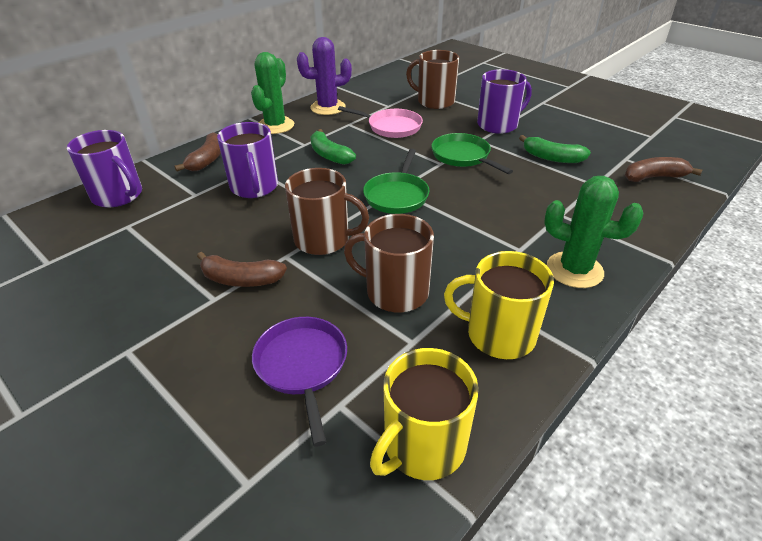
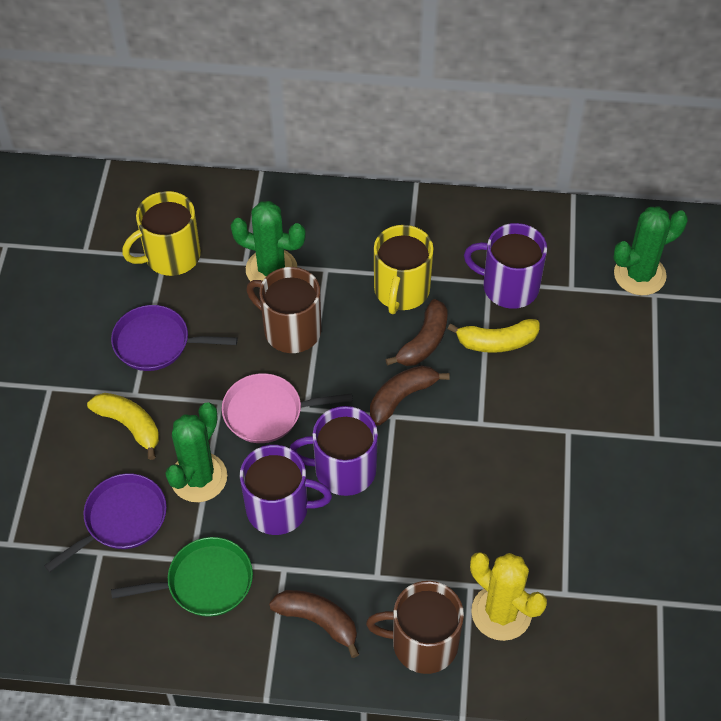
brown mug: 3 -> 2
green banana: 2 -> 0
green cactus: 2 -> 3
green pan: 2 -> 1
purple cactus: 1 -> 0
purple pan: 1 -> 2
yellow banana: 0 -> 2
yellow cactus: 0 -> 1

